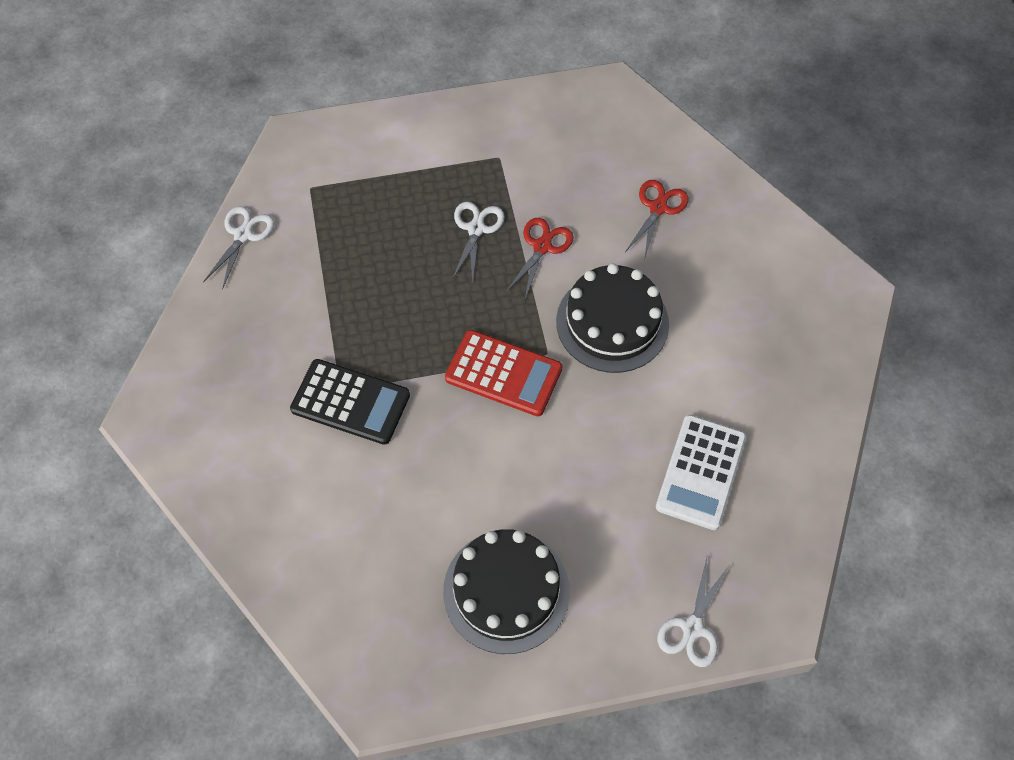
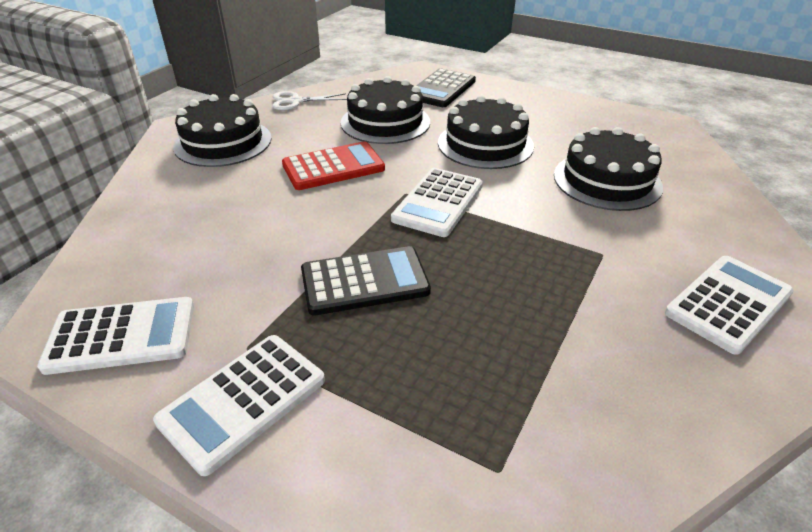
black cake: 2 -> 4
black calculator: 1 -> 2
red scissors: 2 -> 0
white calculator: 1 -> 4
white scissors: 3 -> 1

